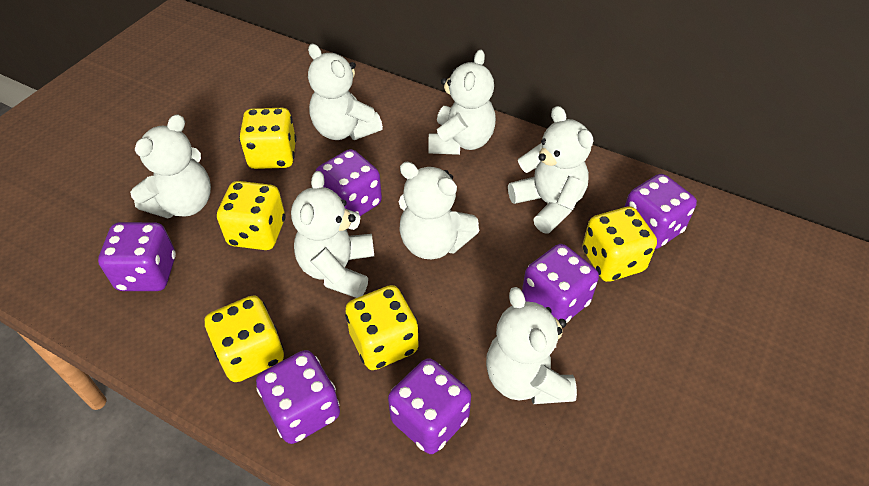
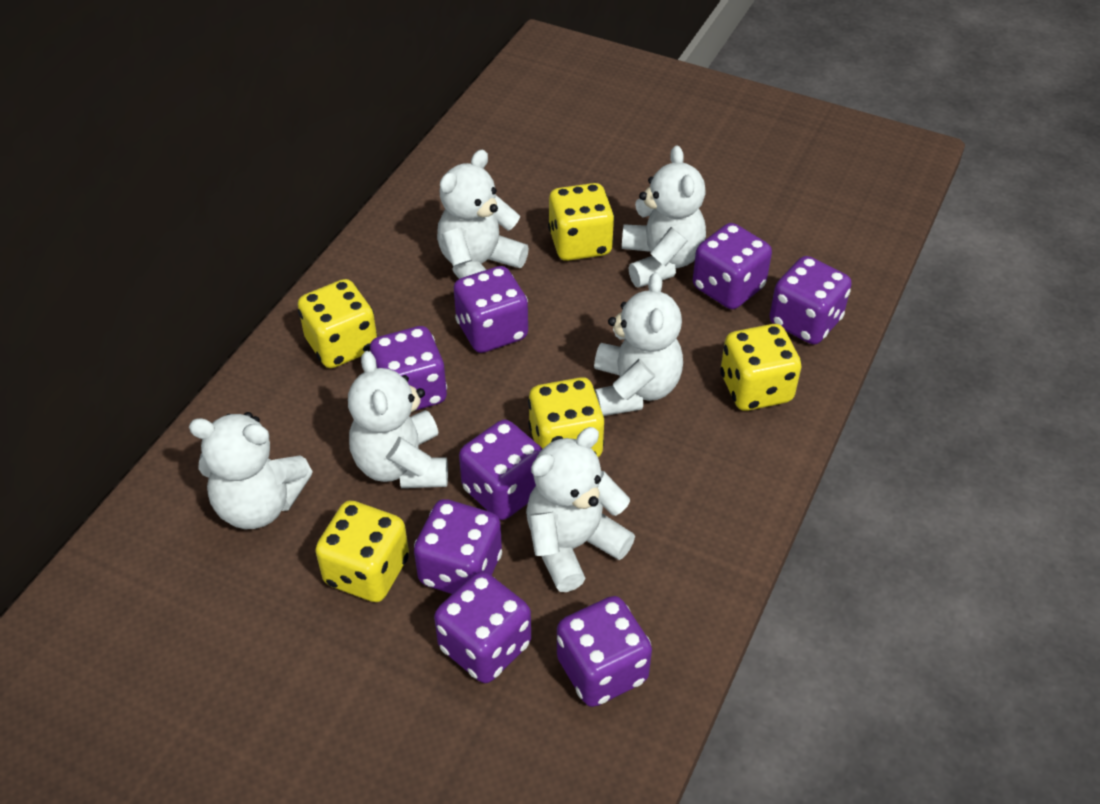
purple dice: 6 -> 8
white teddy bear: 7 -> 6

